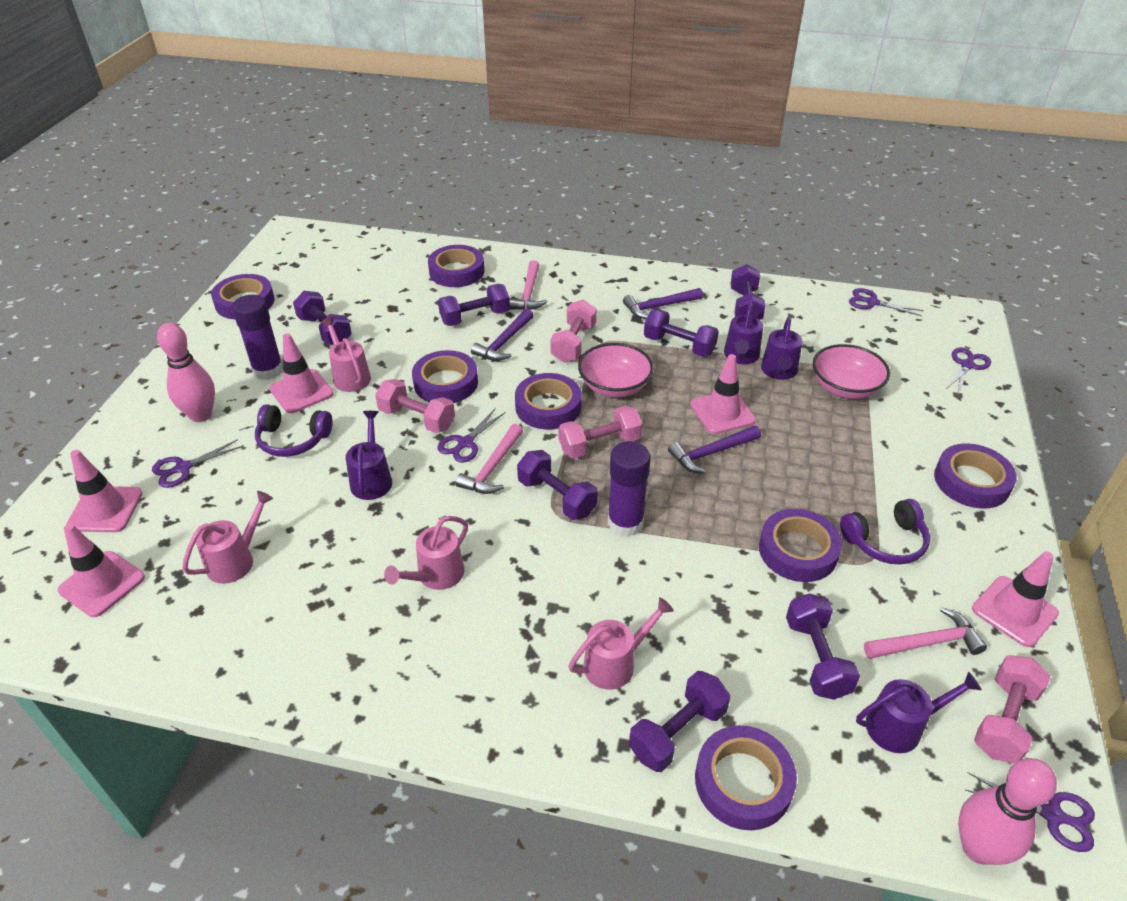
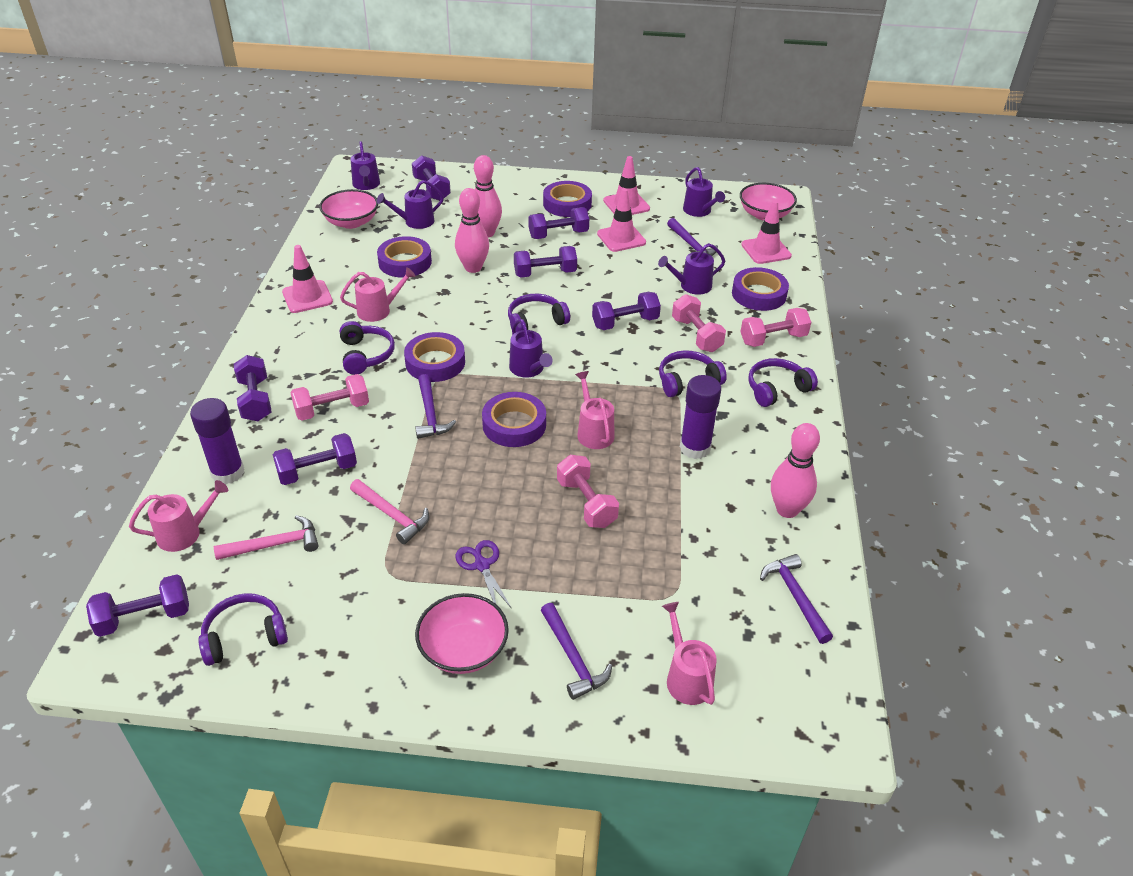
pink bowl: 2 -> 3
pink bowling pin: 2 -> 3
pink hammer: 3 -> 2
pink traffic cone: 5 -> 4
purple hammer: 3 -> 4
purple headphones: 2 -> 5
purple scissors: 5 -> 1
purple tape: 7 -> 5
purple watering can: 4 -> 5

